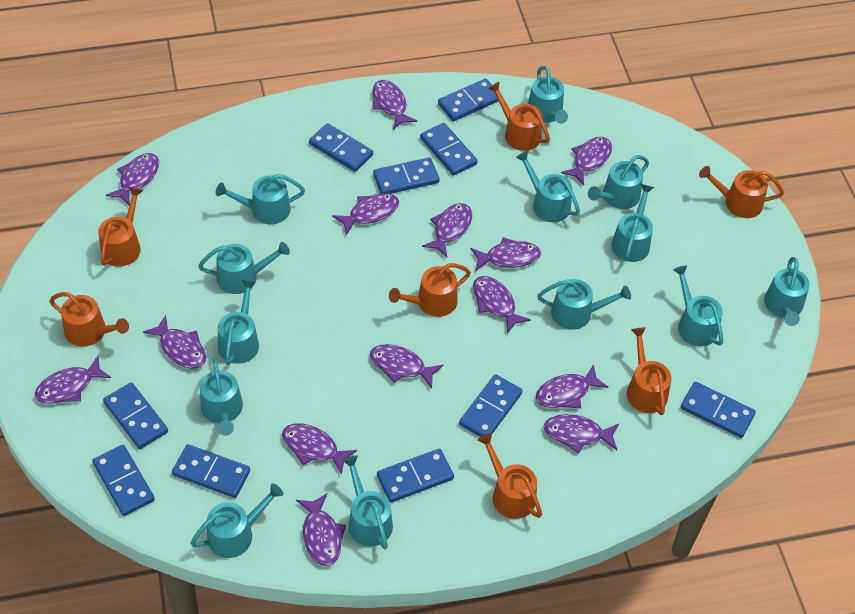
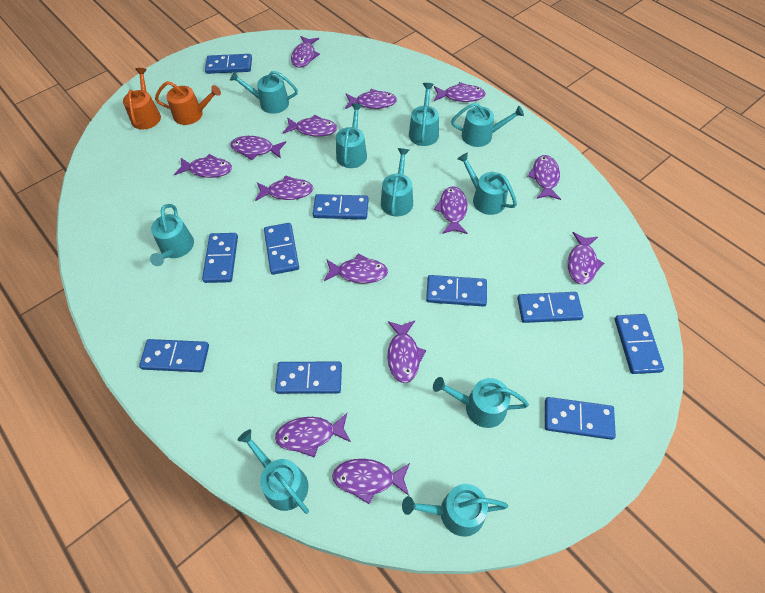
orange watering can: 7 -> 2
turquoise watering can: 13 -> 10

